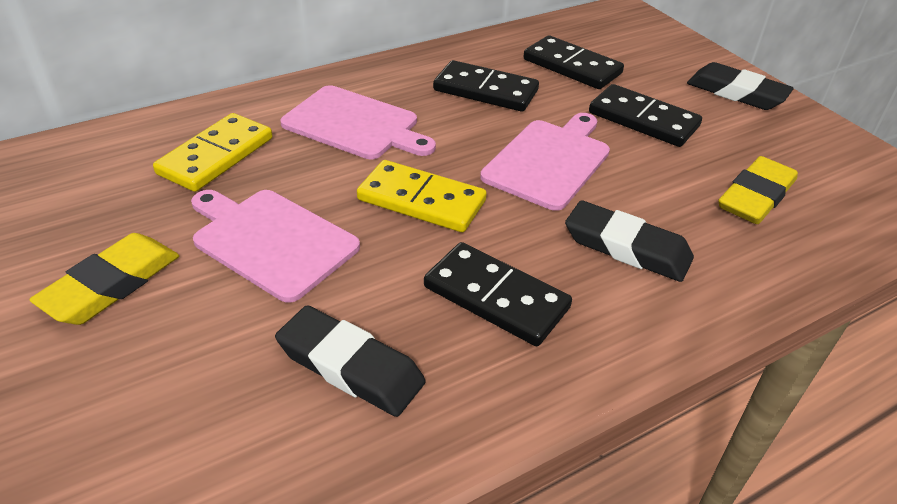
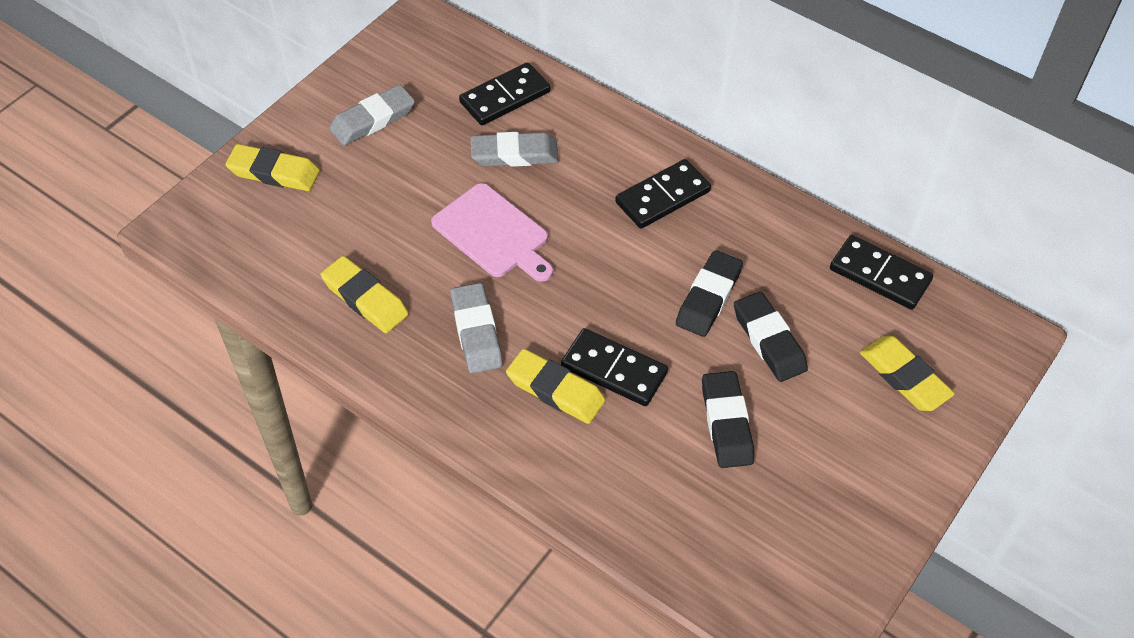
grey eraser: 0 -> 3
pink cutting board: 3 -> 1
yellow domino: 2 -> 0
yellow eraser: 2 -> 4

